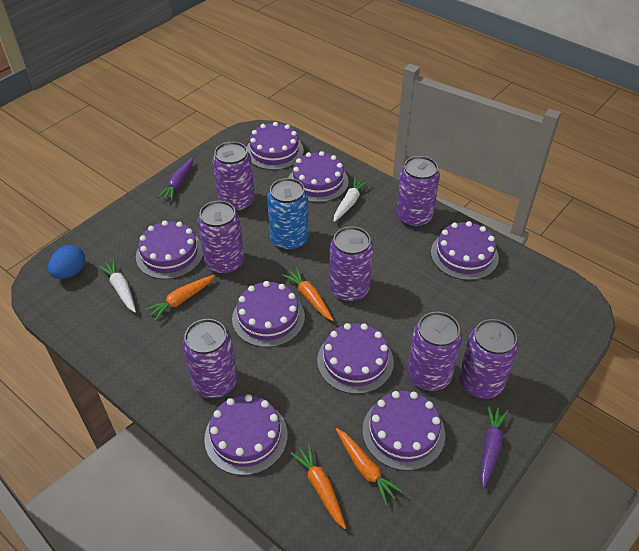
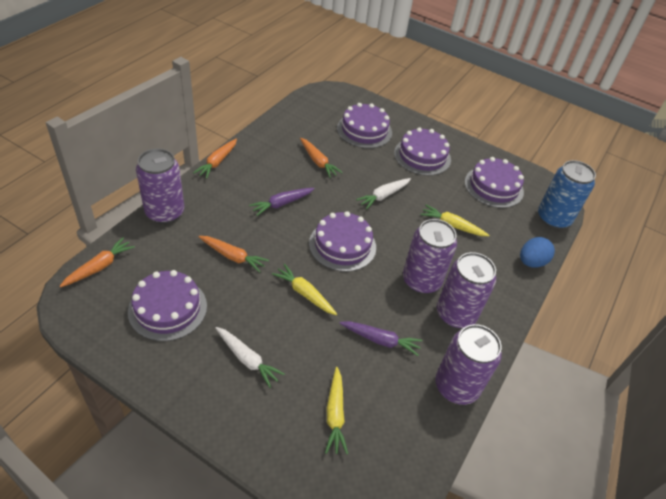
purple cake: 8 -> 5
purple can: 7 -> 4
yellow carrot: 0 -> 3

